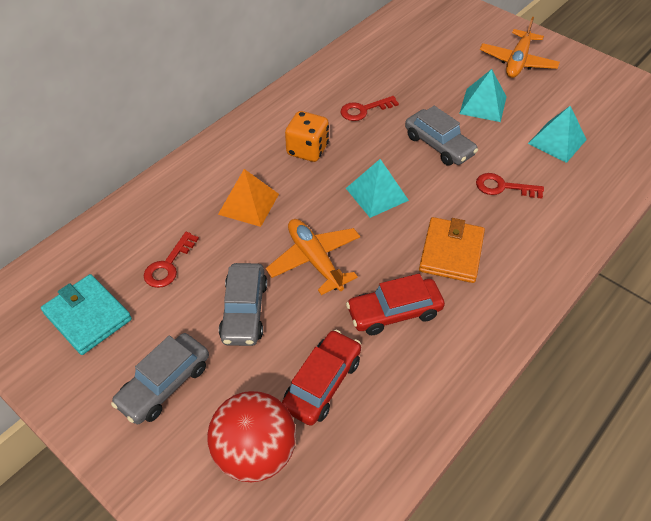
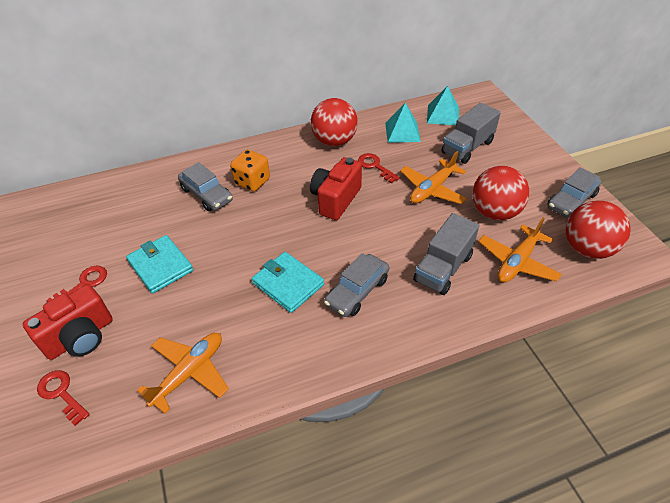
grey truck: 0 -> 2
orange plane: 2 -> 3
orange pyramid: 1 -> 0
orange wallet: 1 -> 0
red ball: 1 -> 3
red camera: 0 -> 2
red car: 2 -> 0
turquoise pyramid: 3 -> 2
turquoise wallet: 1 -> 2

